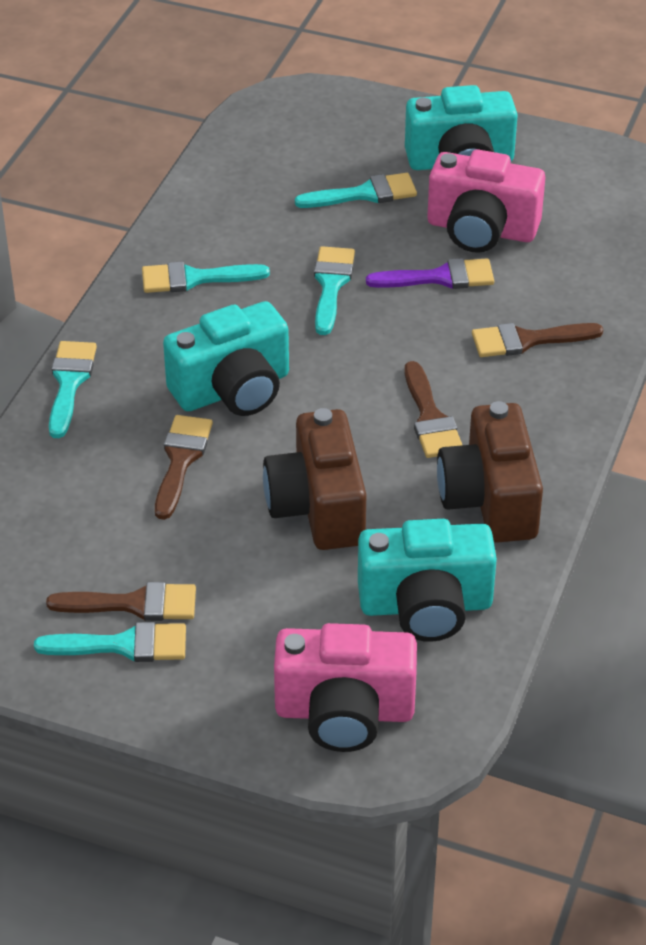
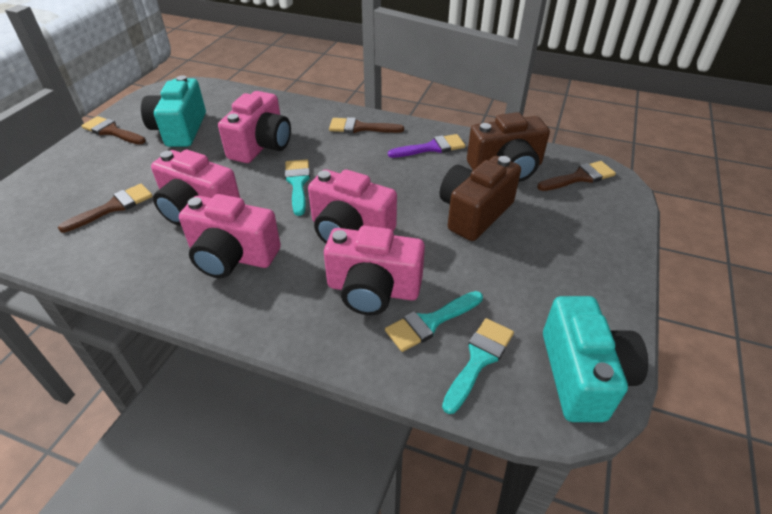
pink camera: 2 -> 5
turquoise brush: 5 -> 3
turquoise camera: 3 -> 2

